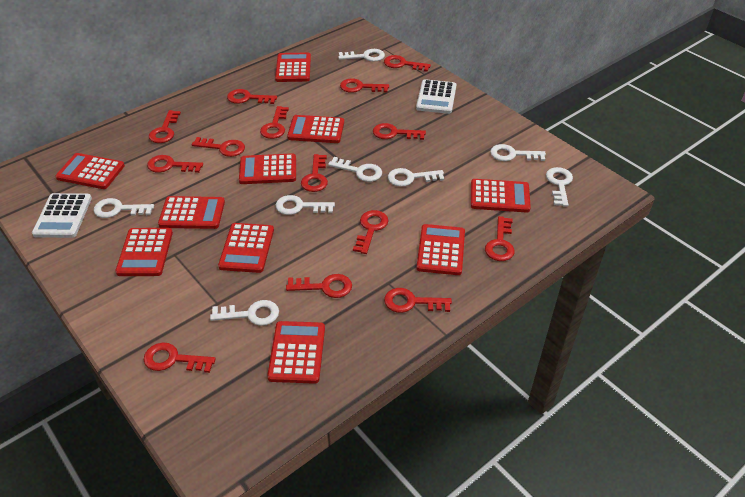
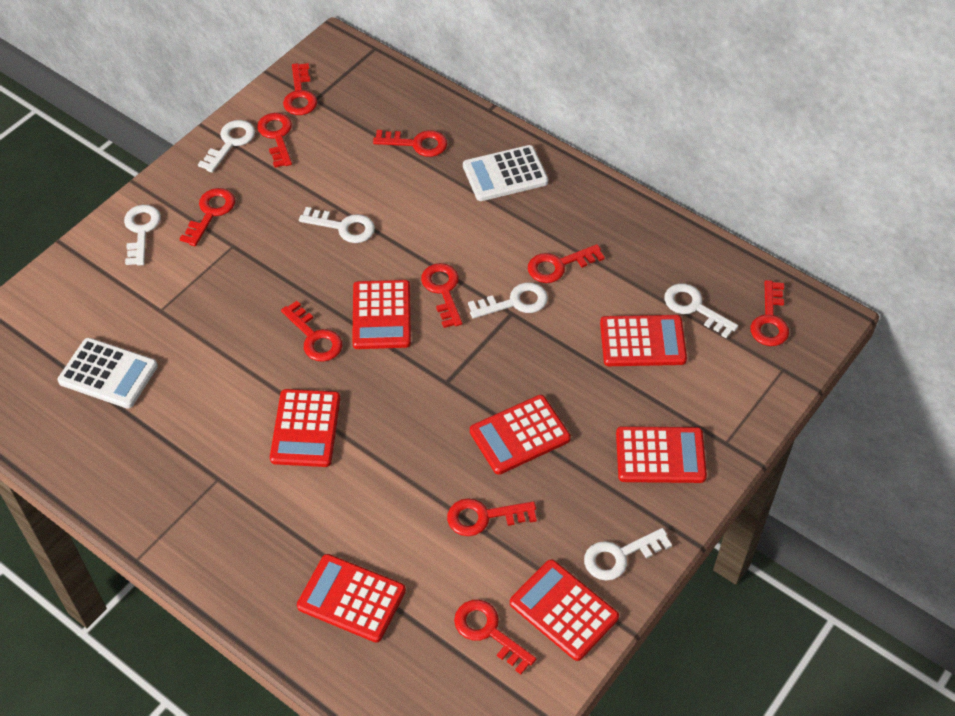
red calculator: 10 -> 7
red key: 14 -> 10
white key: 8 -> 6

